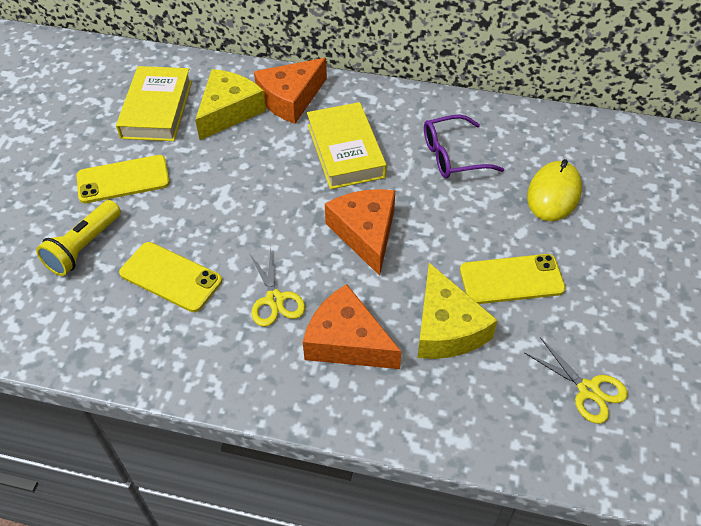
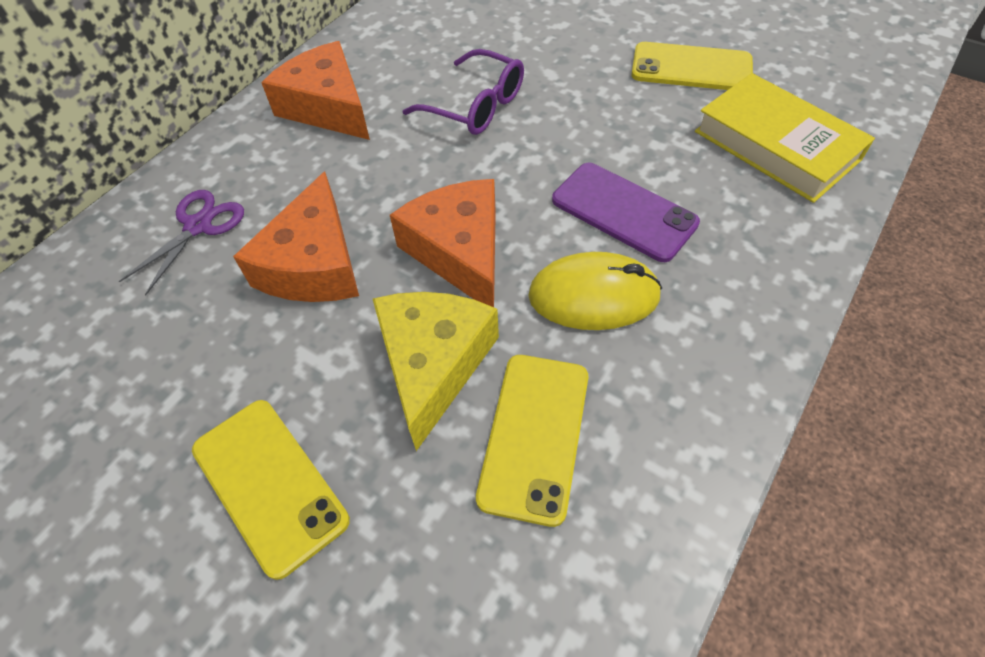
purple phone: 0 -> 1
purple scissors: 0 -> 1
yellow book: 2 -> 1
yellow cheese: 2 -> 1
yellow flashlight: 1 -> 0
yellow scissors: 2 -> 0

